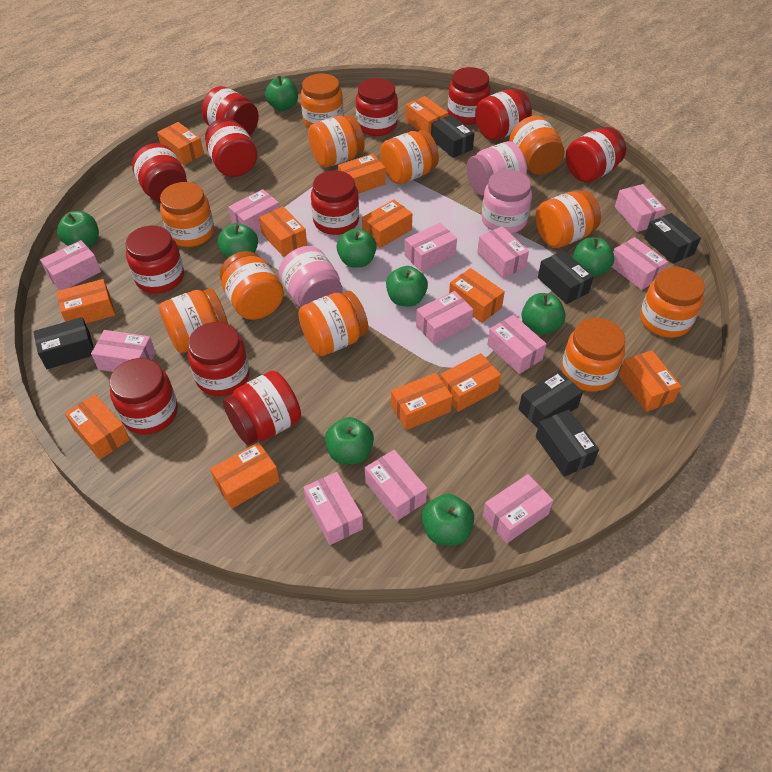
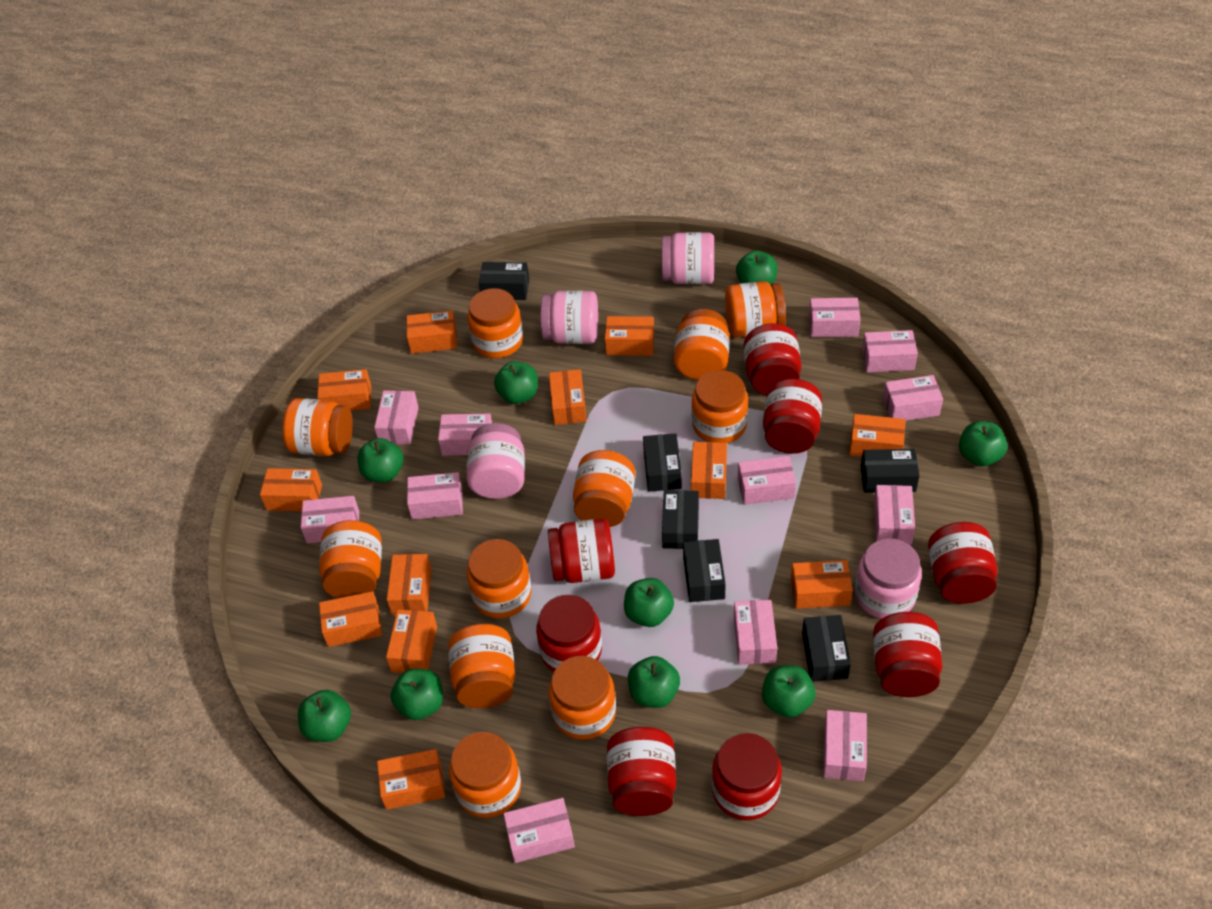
pink jar: 3 -> 4
red jar: 12 -> 8

